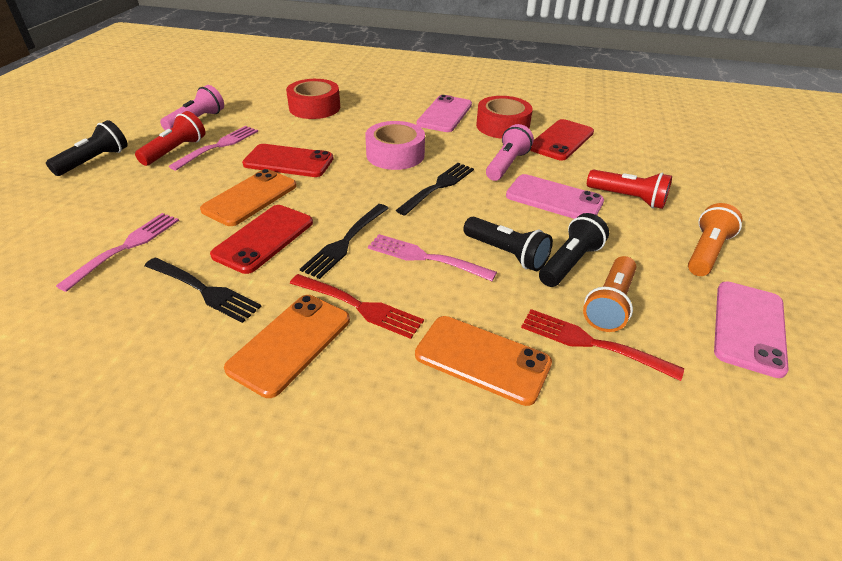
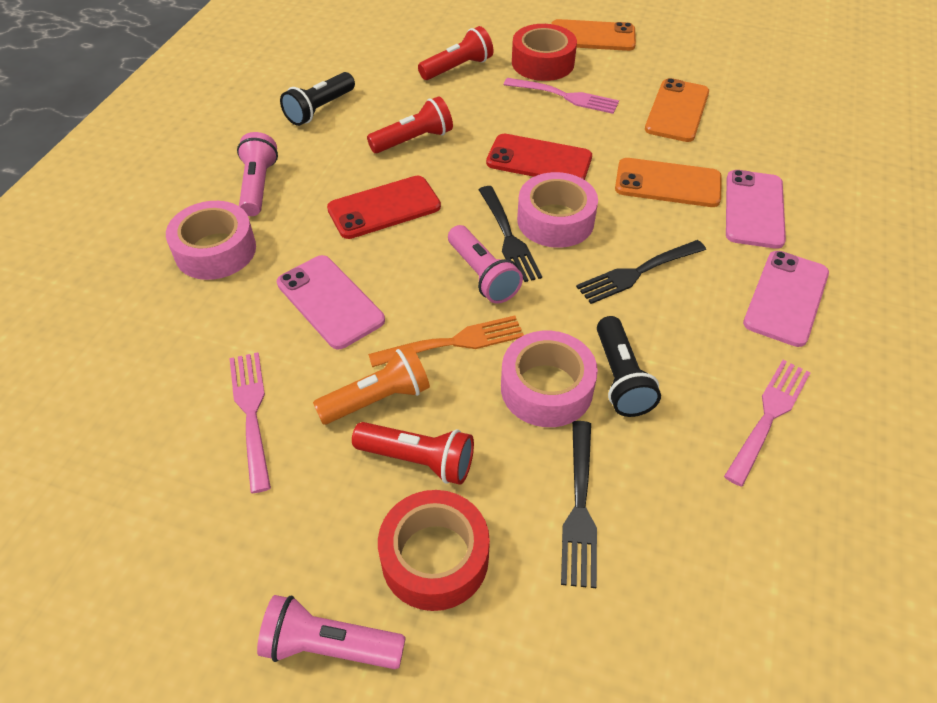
black flashlight: 3 -> 2
orange flashlight: 2 -> 1
orange fork: 0 -> 1
pink flashlight: 2 -> 3
pink tape: 1 -> 3
red flashlight: 2 -> 3
red fork: 2 -> 0
red phone: 3 -> 2

